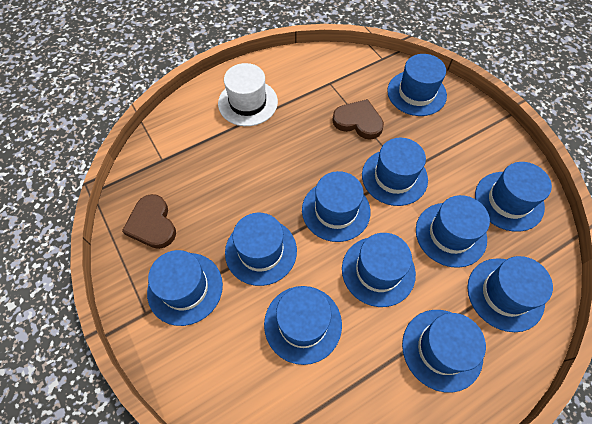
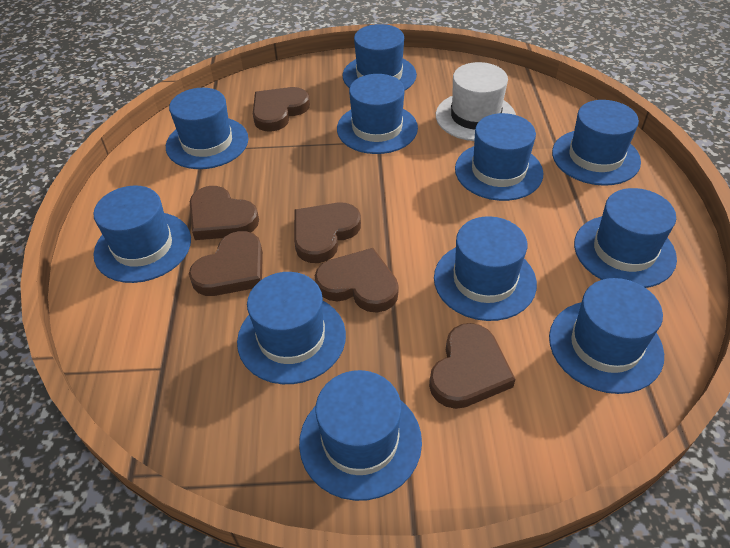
brown heart: 2 -> 6

